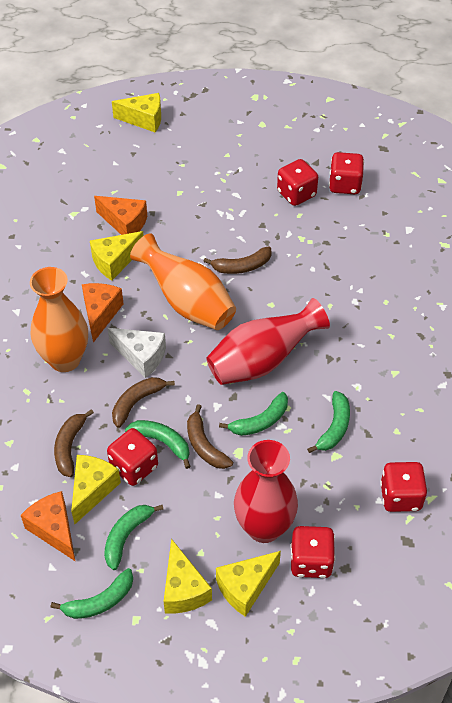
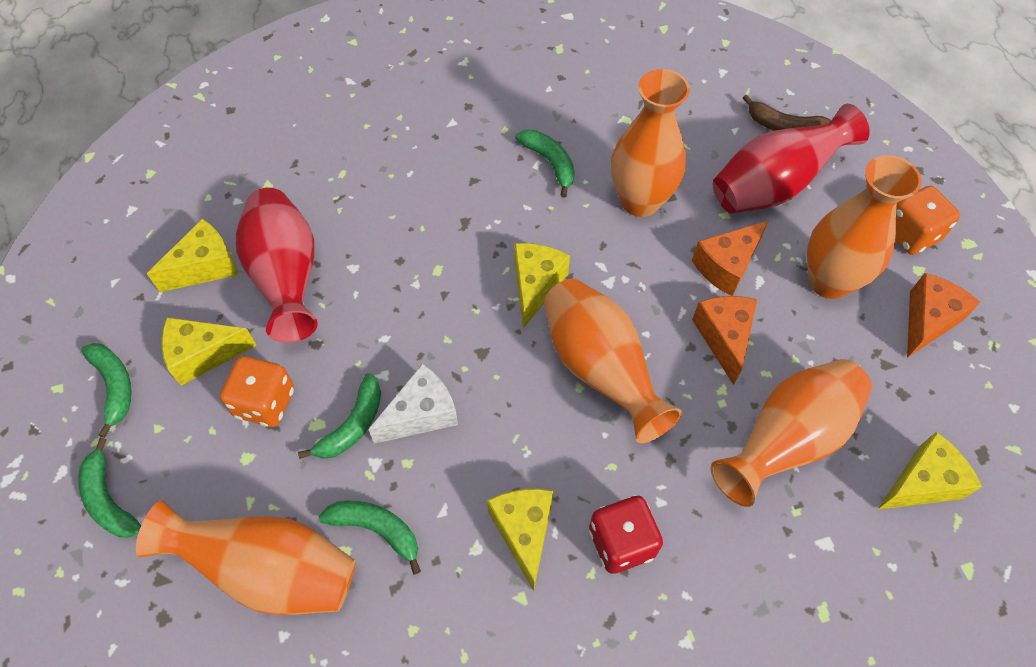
brown banana: 4 -> 1
orange dice: 0 -> 2
orange vase: 2 -> 5
red dice: 5 -> 1

